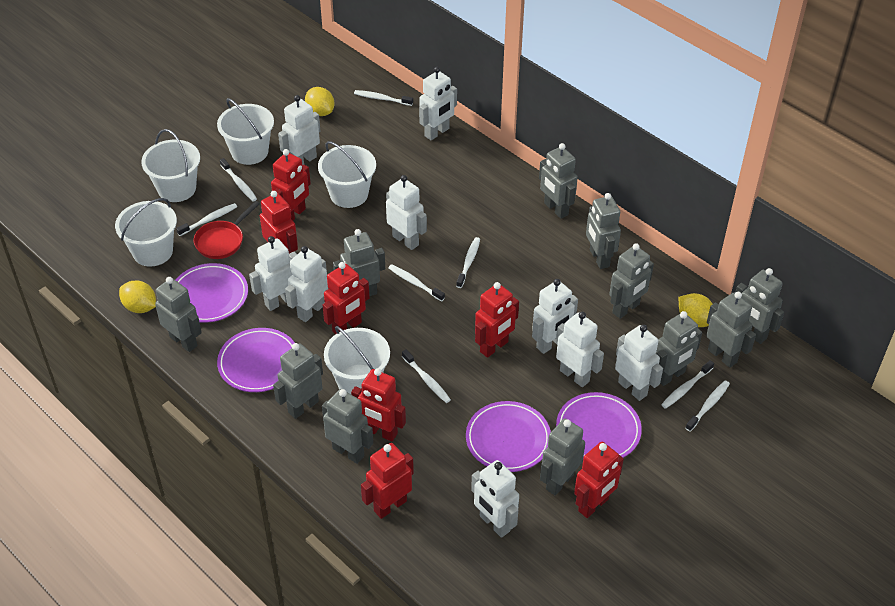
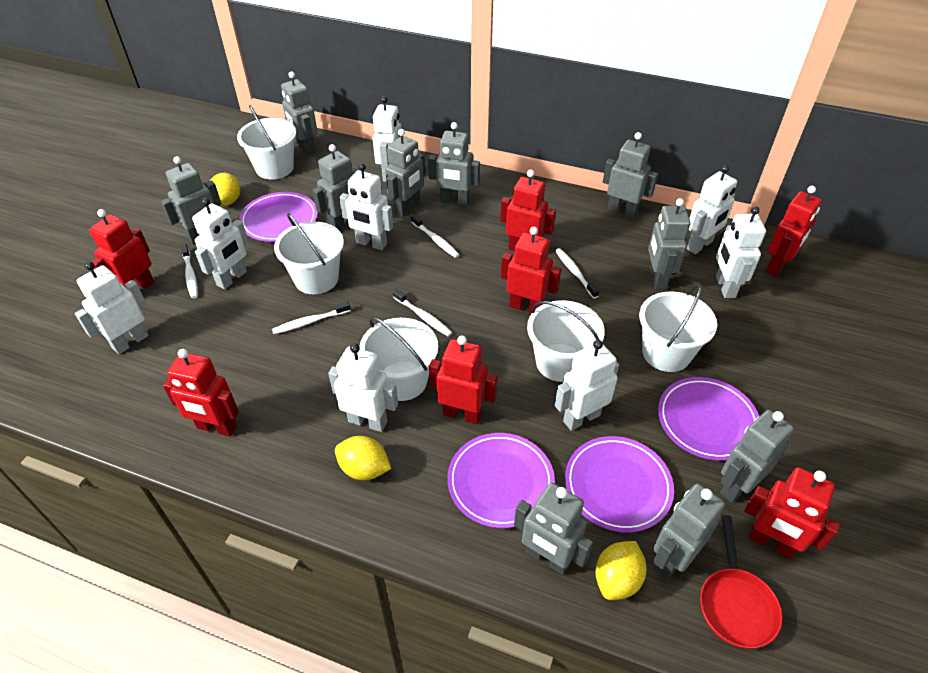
grey robot: 11 -> 10
white robot: 9 -> 8
white toothbrush: 8 -> 5

